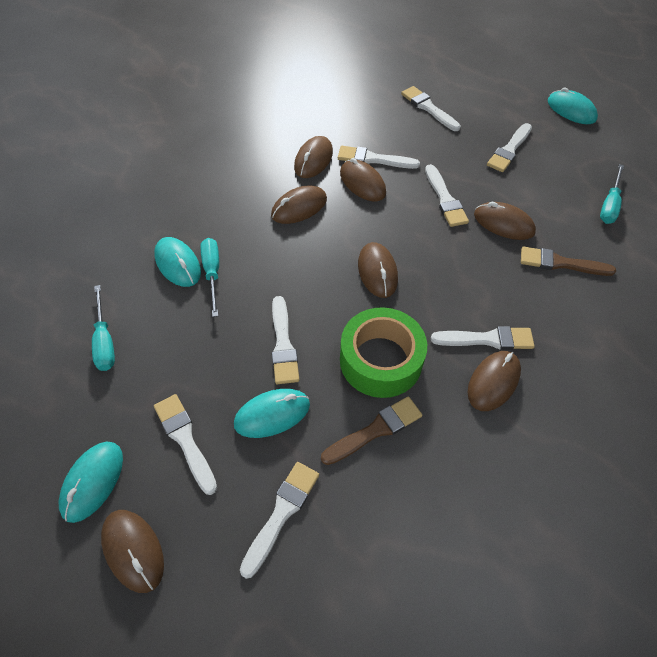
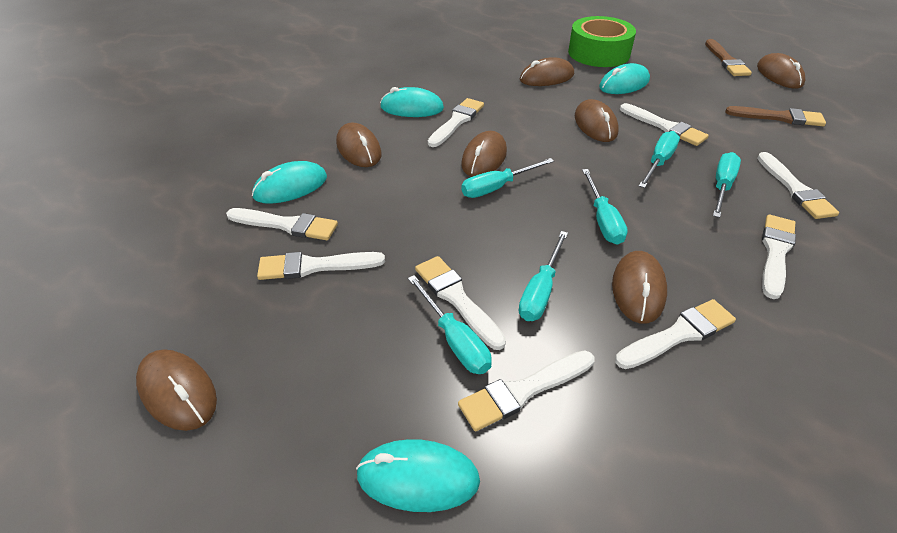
turquoise screwdriver: 3 -> 6
white brush: 8 -> 9

